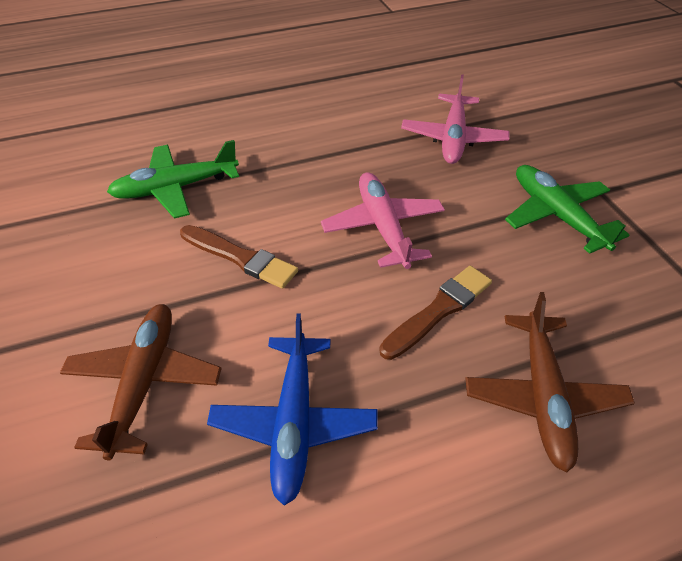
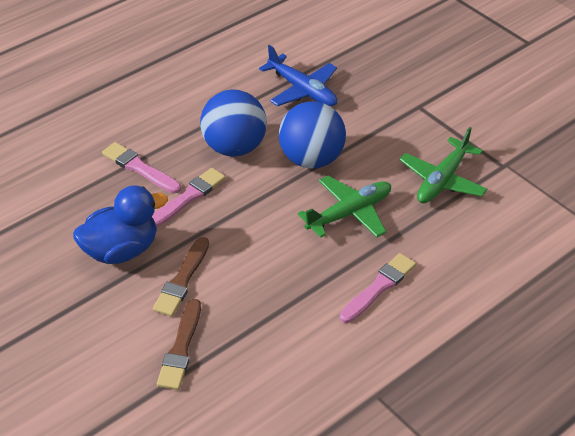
blue ball: 0 -> 2
blue duck: 0 -> 1
brown plane: 2 -> 0
pink brush: 0 -> 3
pink plane: 2 -> 0

